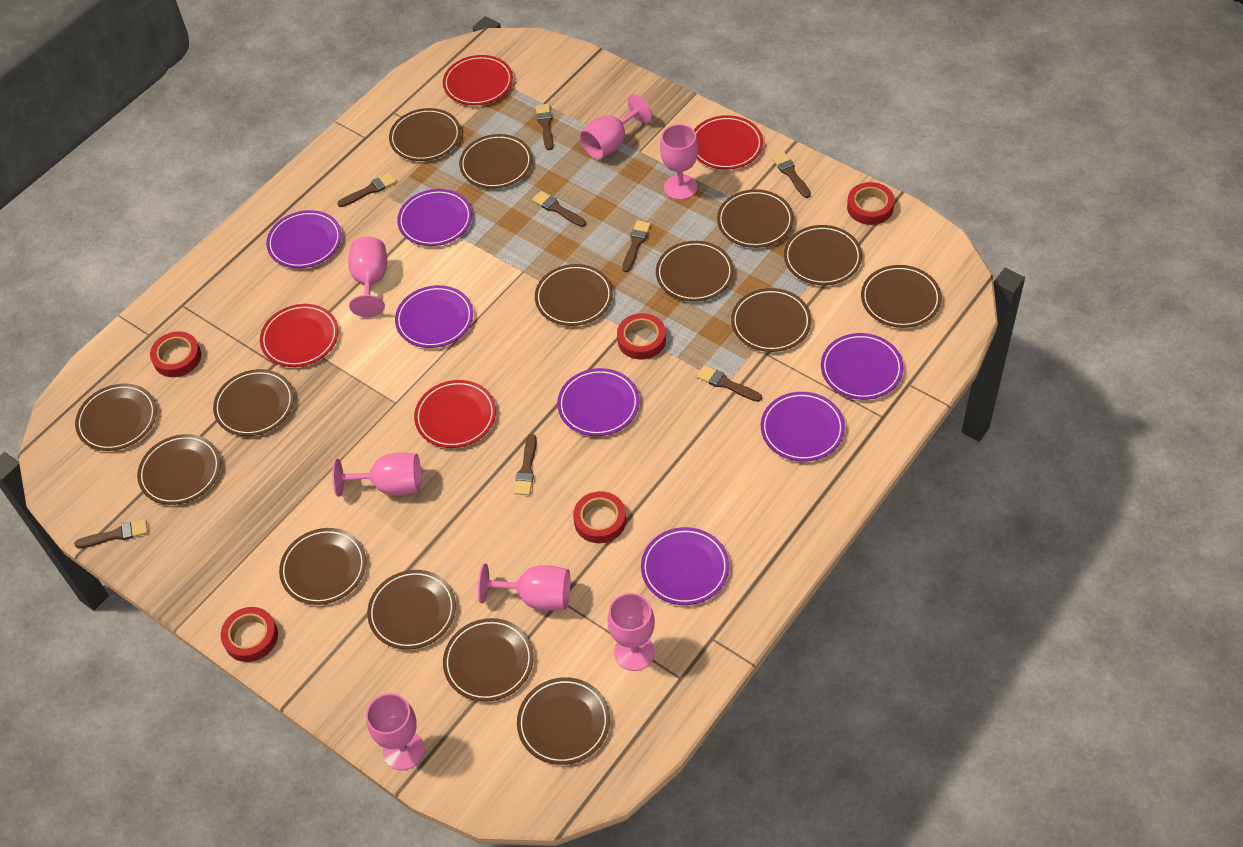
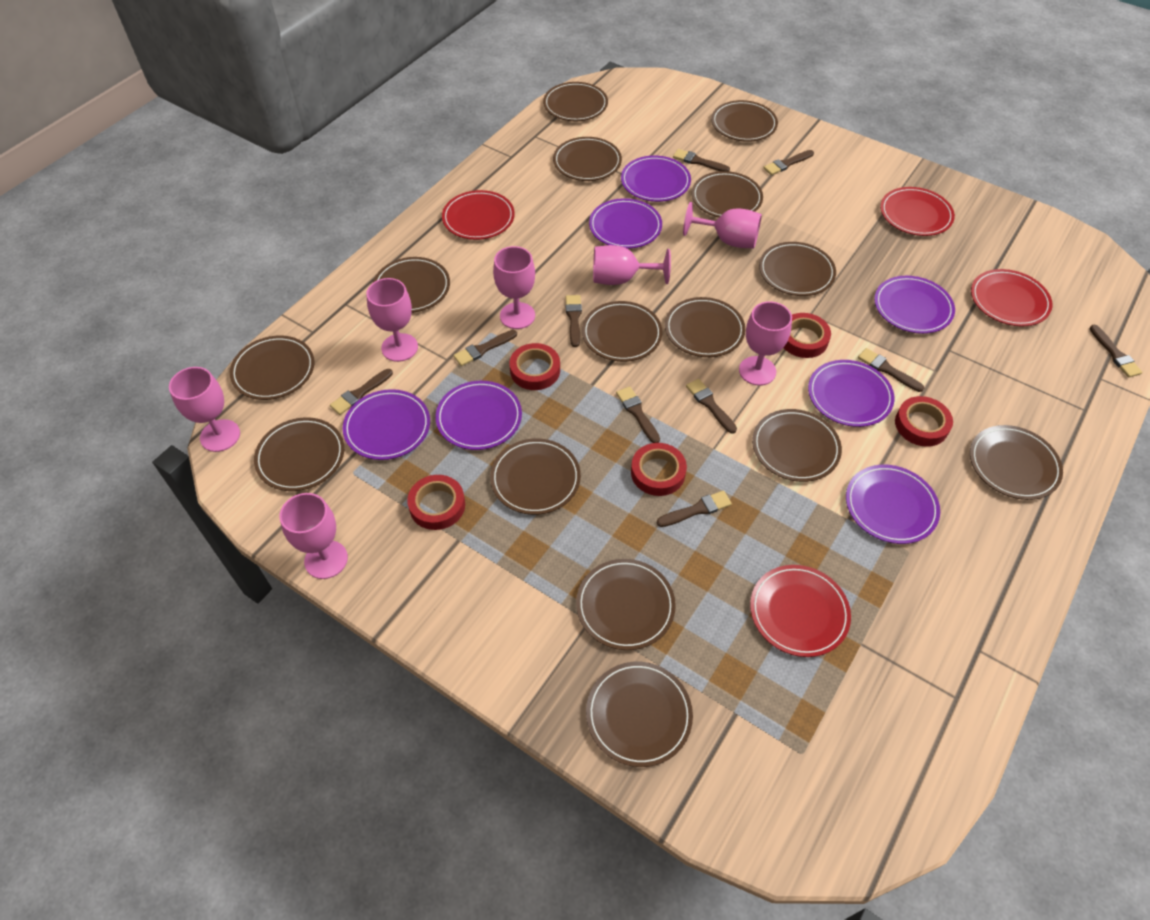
brown brush: 8 -> 10

